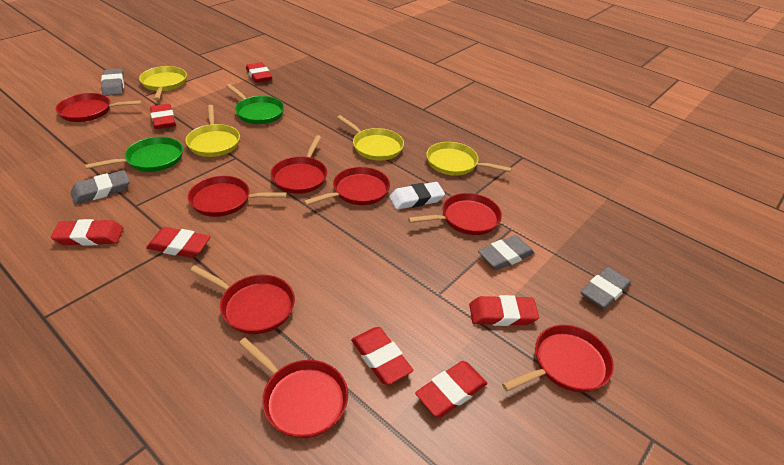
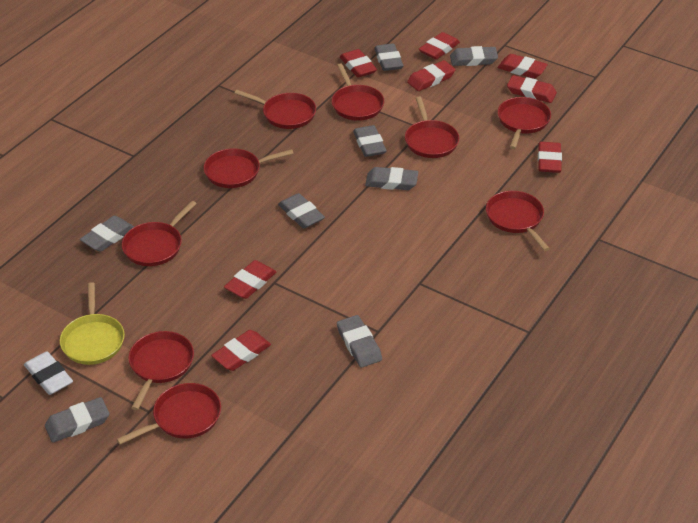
green pan: 2 -> 0
grey eraser: 4 -> 8
red eraser: 7 -> 8
red pan: 8 -> 9
yellow pan: 4 -> 1

